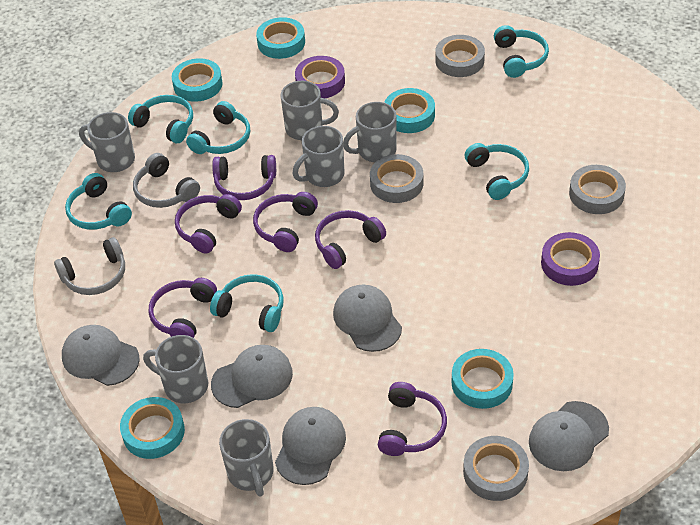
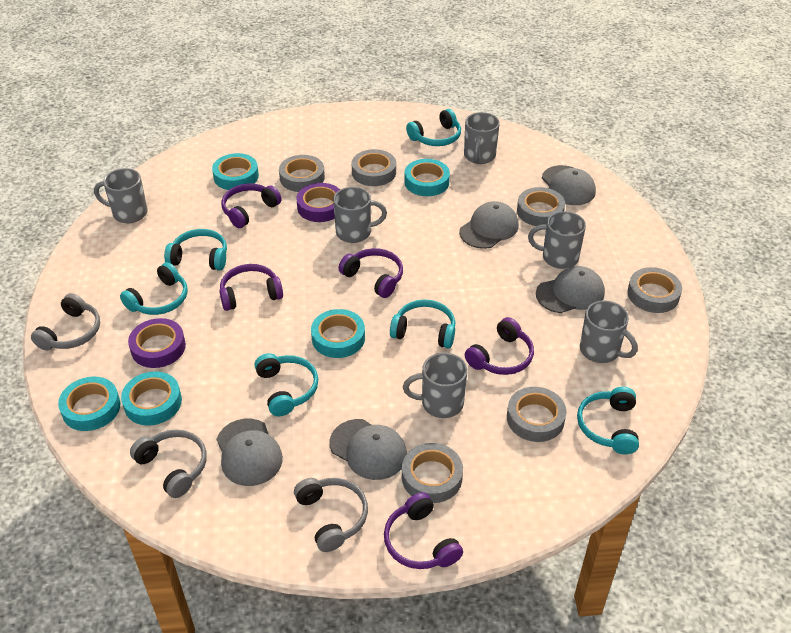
grey headphones: 2 -> 3
grey tape: 4 -> 6
purple headphones: 6 -> 5

